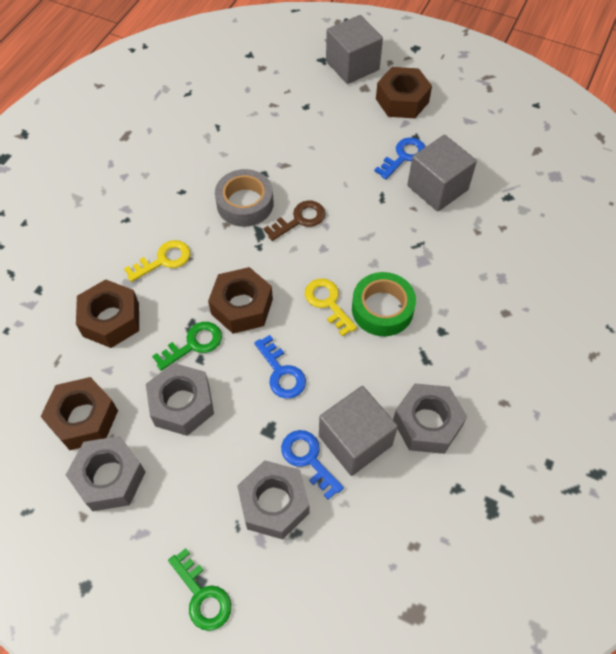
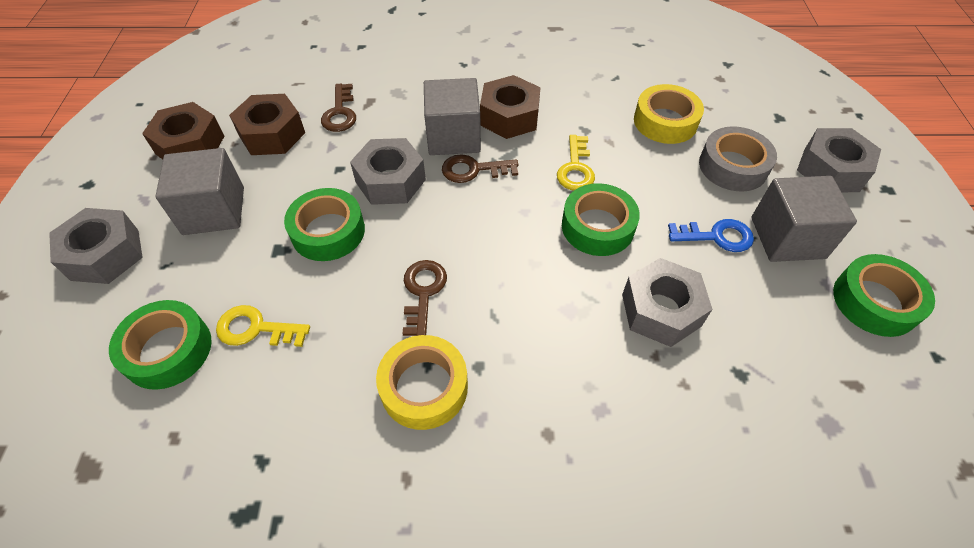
blue key: 3 -> 1
brown key: 1 -> 3
brown nut: 4 -> 3
green key: 2 -> 0
green tape: 1 -> 4
yellow tape: 0 -> 2

